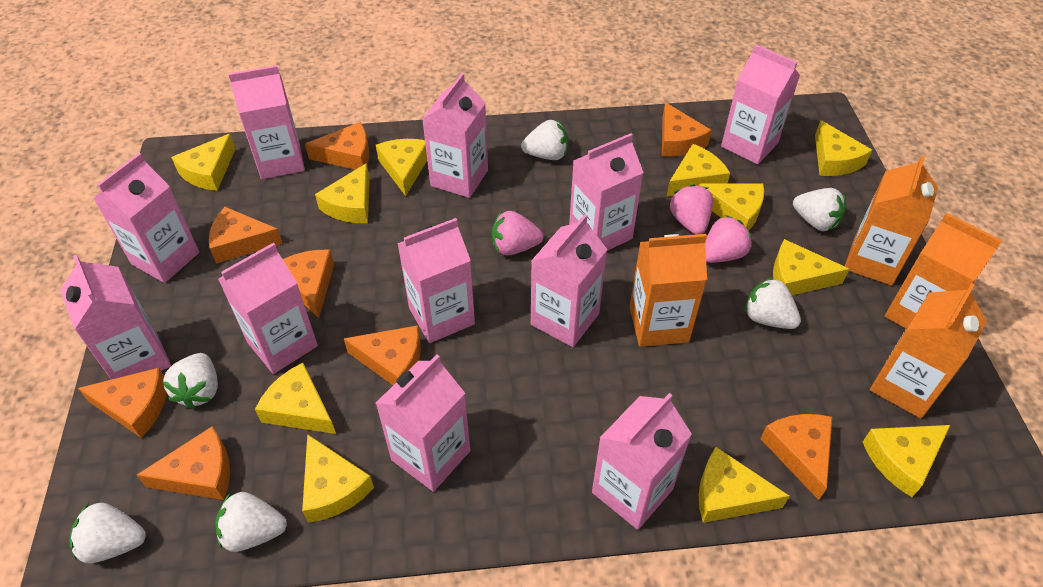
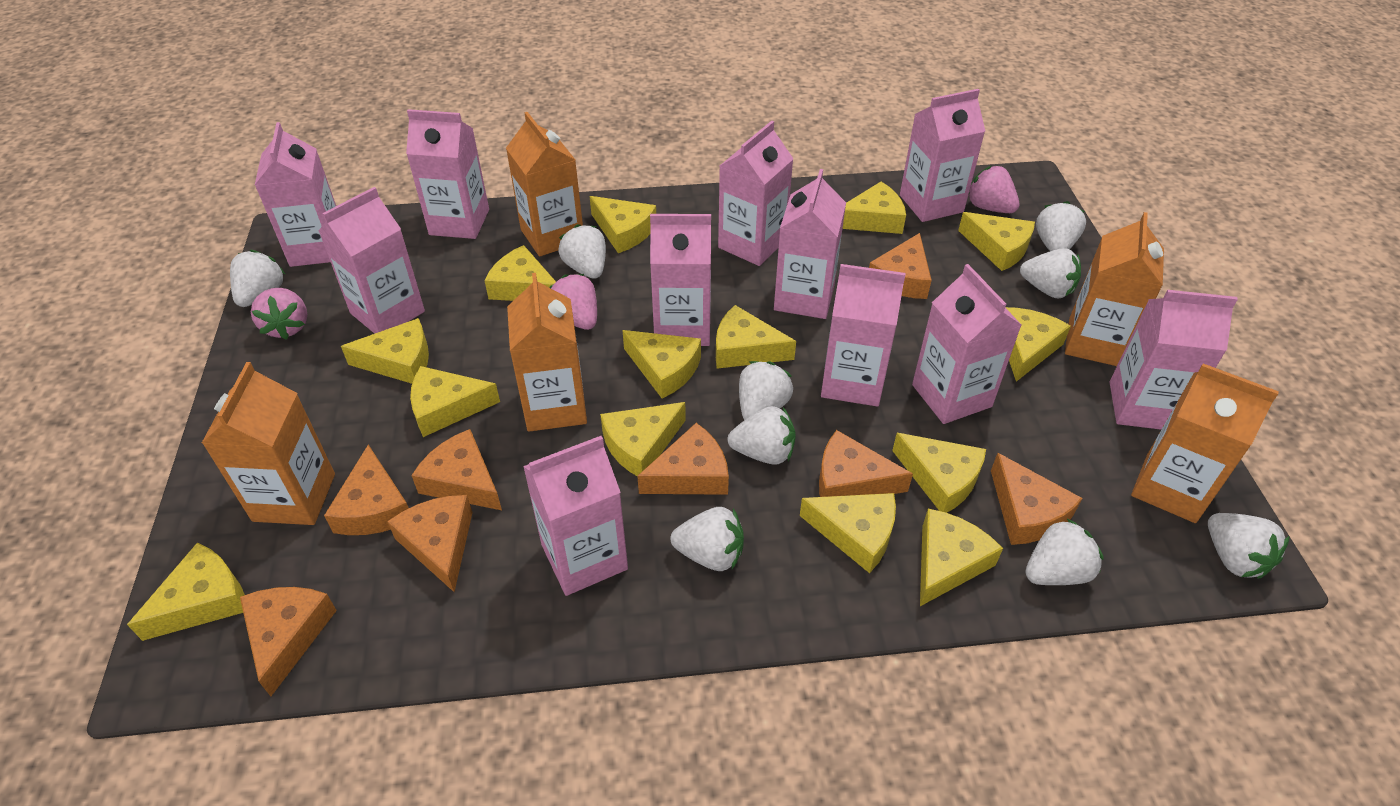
orange carton: 4 -> 5
white strawberry: 6 -> 9
yellow cheese: 11 -> 14

